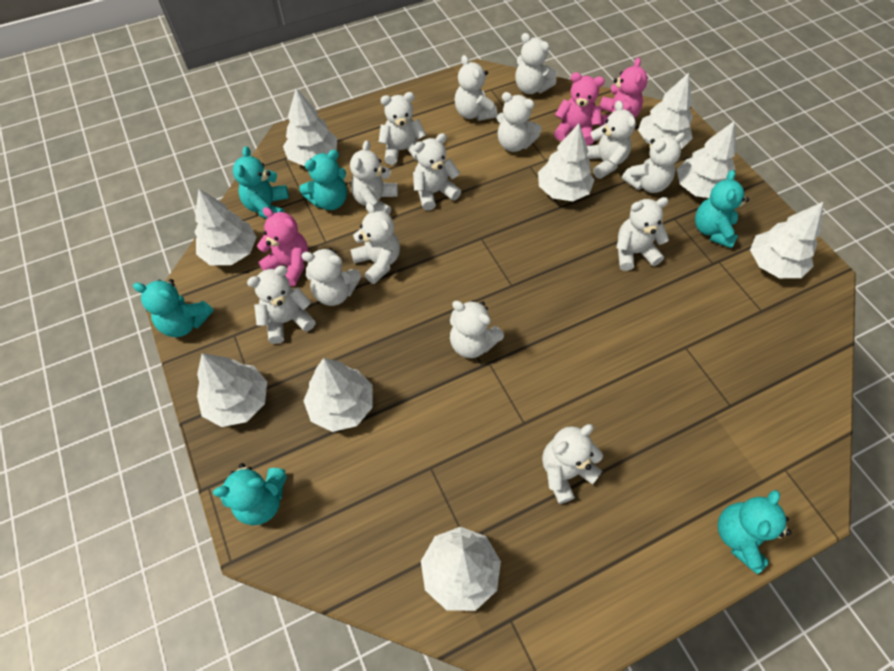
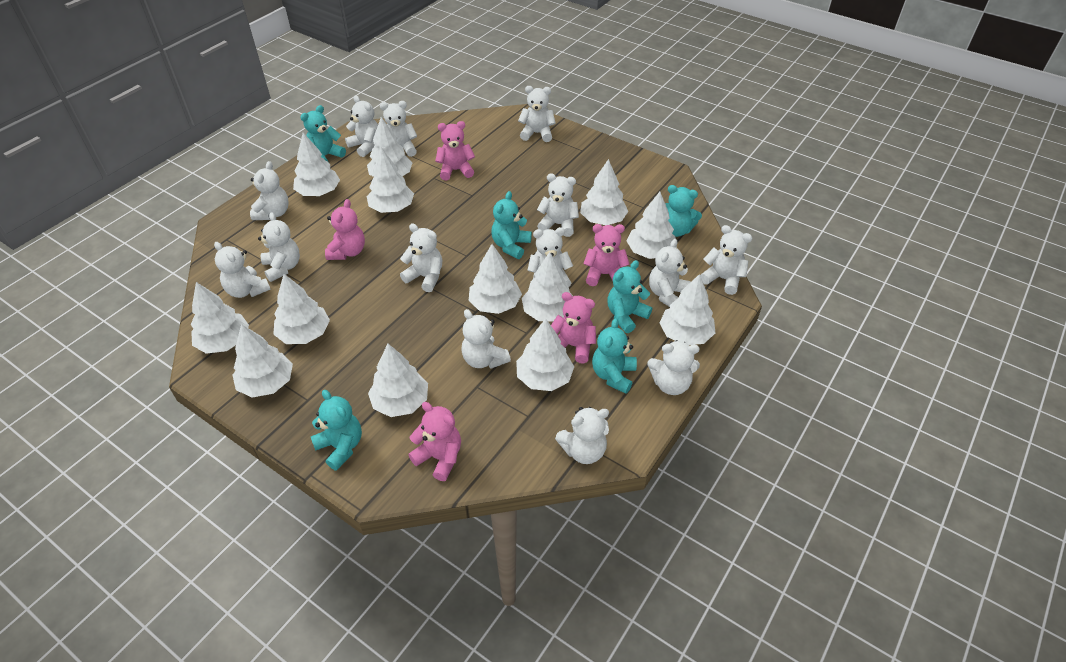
pink teddy bear: 3 -> 5
white tree: 9 -> 13

